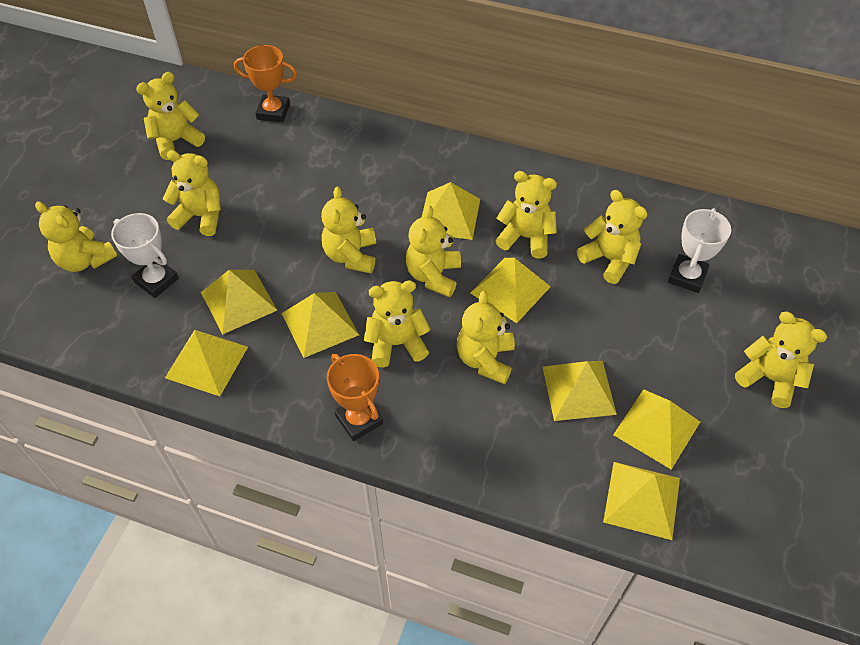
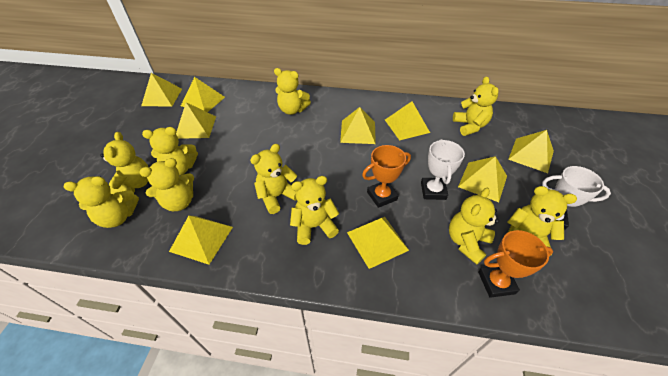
yellow pyramid: 8 -> 9

